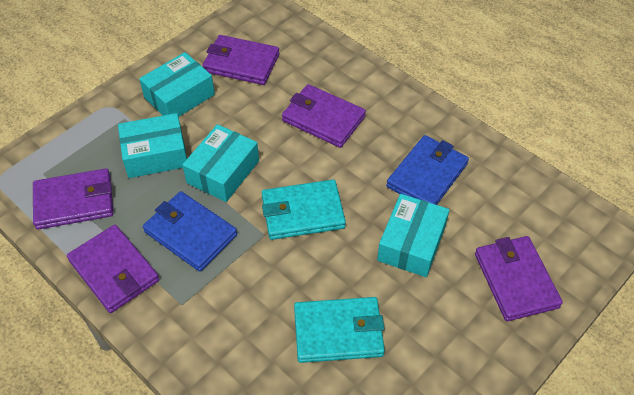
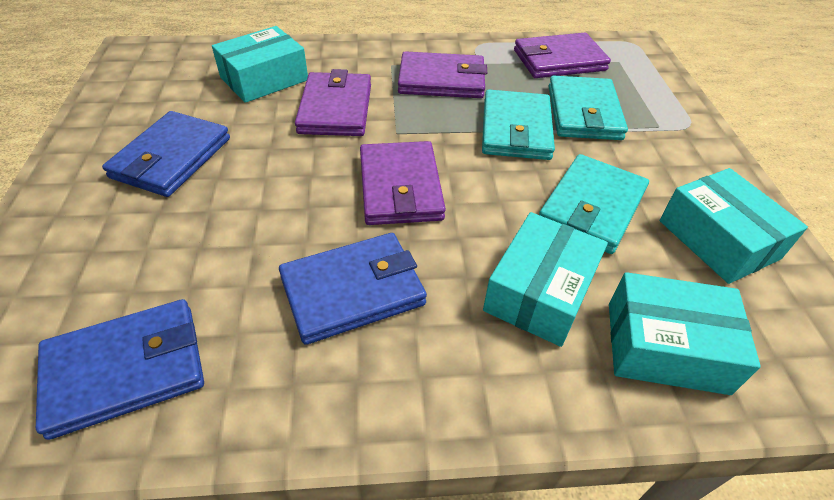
blue wallet: 2 -> 3
purple wallet: 5 -> 4
turquoise wallet: 2 -> 3

